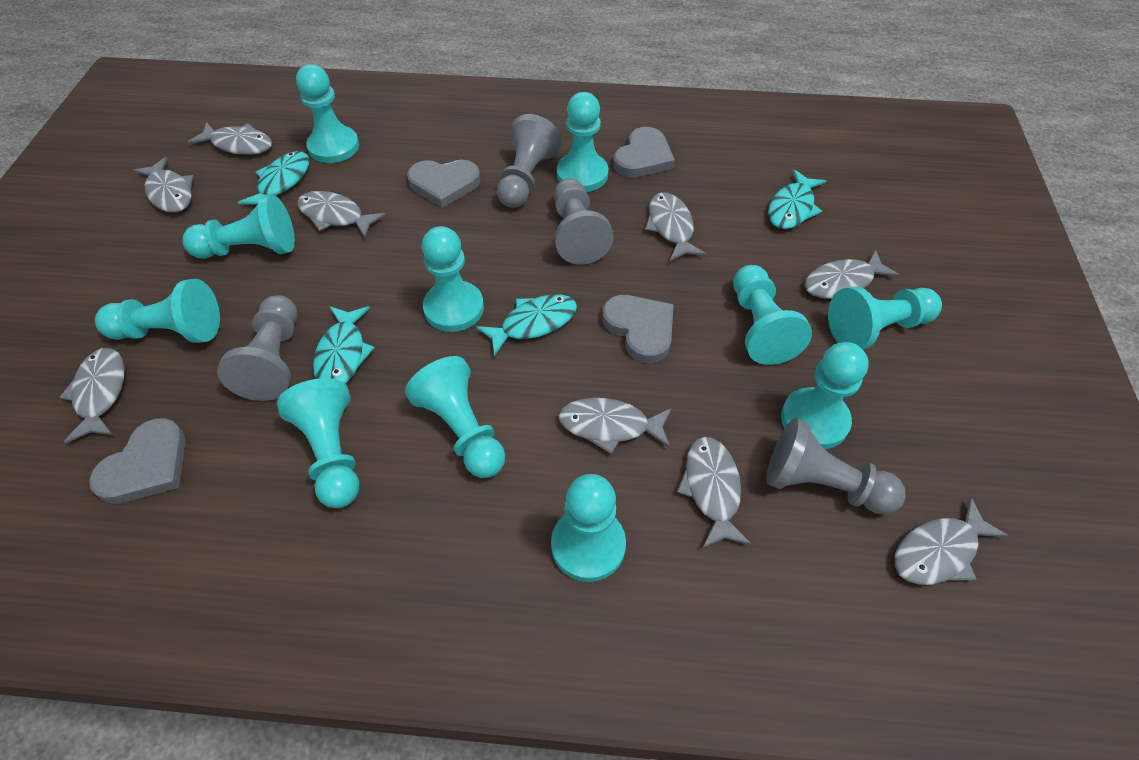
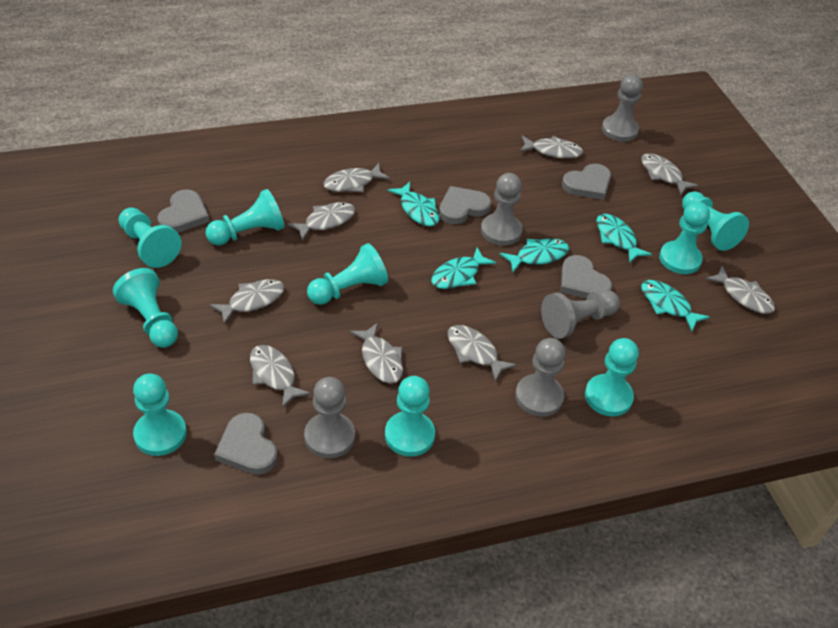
grey heart: 4 -> 5
grey pawn: 4 -> 5
turquoise fish: 4 -> 5
turquoise pawn: 11 -> 9

